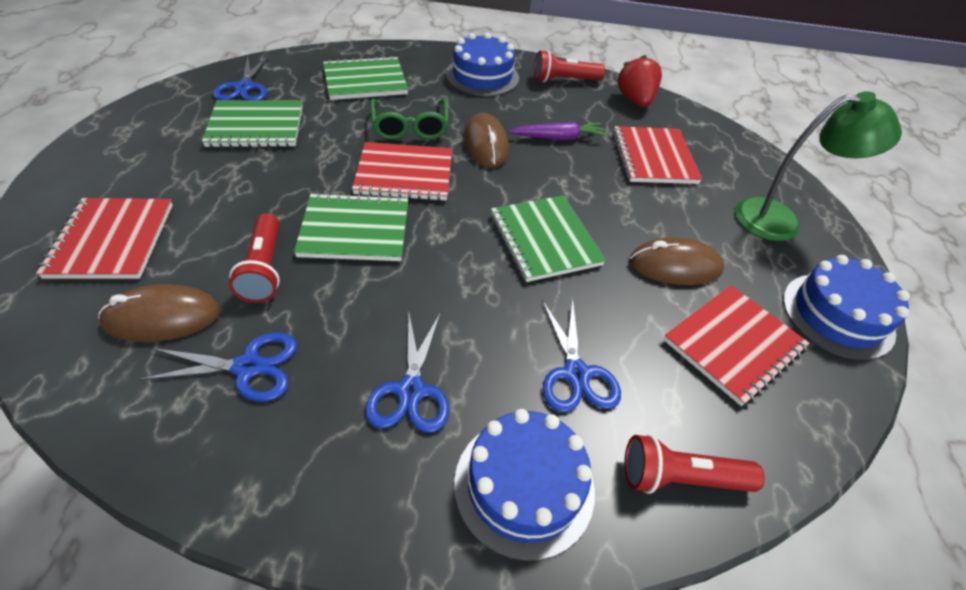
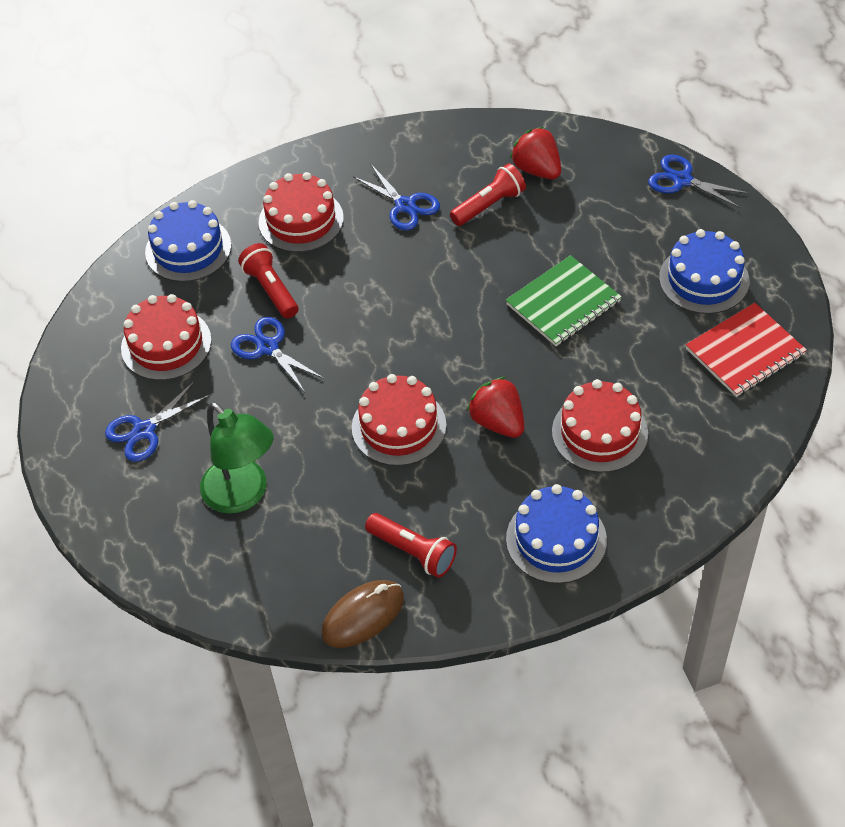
brown mouse: 3 -> 1
green glasses: 1 -> 0
green notebook: 4 -> 1
purple carrot: 1 -> 0
red cake: 0 -> 4
red notebook: 4 -> 1
red strawberry: 1 -> 2

